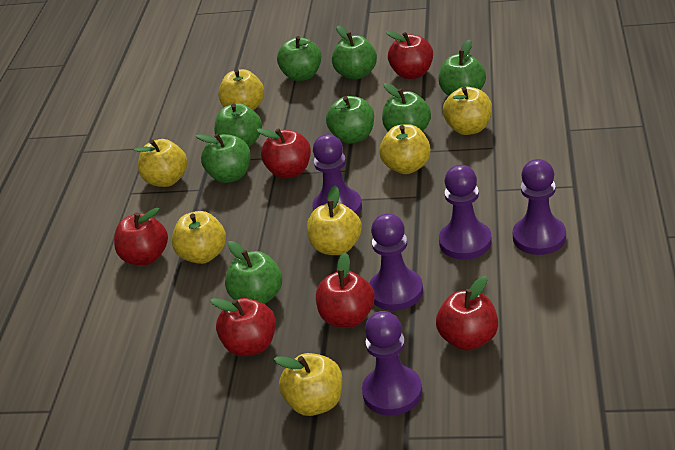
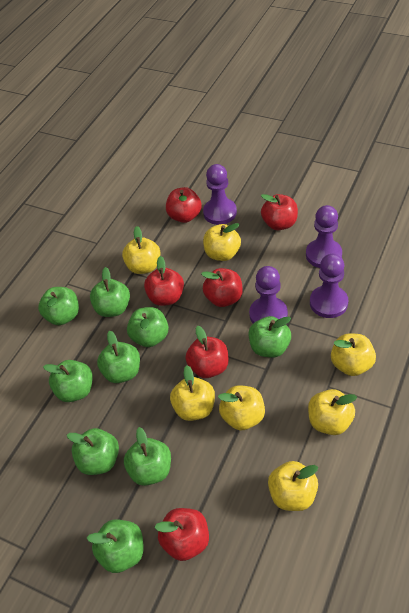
green apple: 8 -> 9
purple pawn: 5 -> 4

